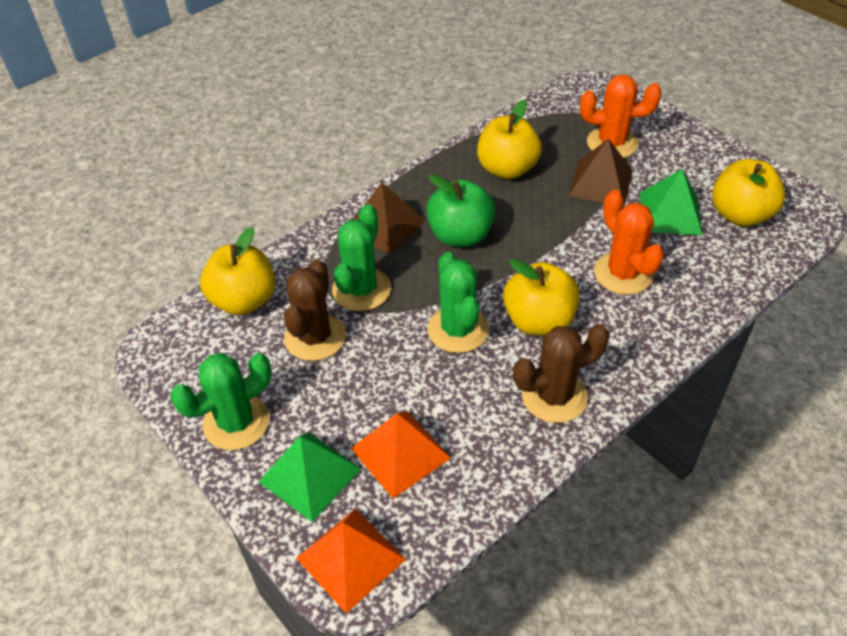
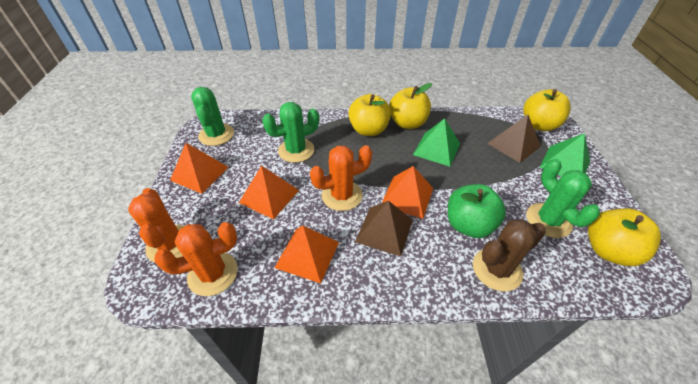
brown cactus: 2 -> 1
orange cactus: 2 -> 3
orange pyramid: 2 -> 4

